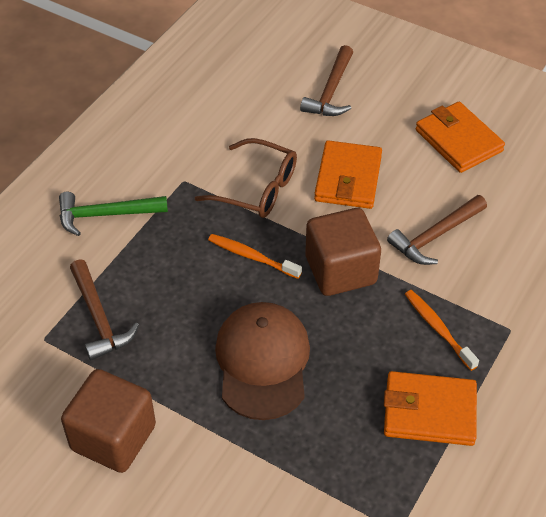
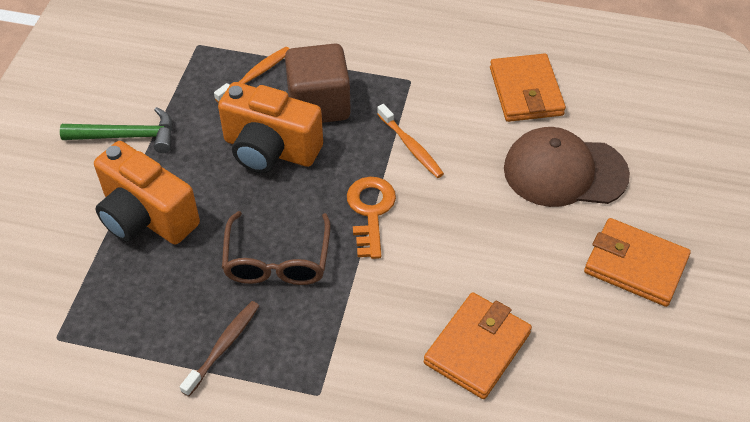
brown cube: 2 -> 1
brown hammer: 3 -> 0
brown toothbrush: 0 -> 1
orange camera: 0 -> 2
orange key: 0 -> 1

